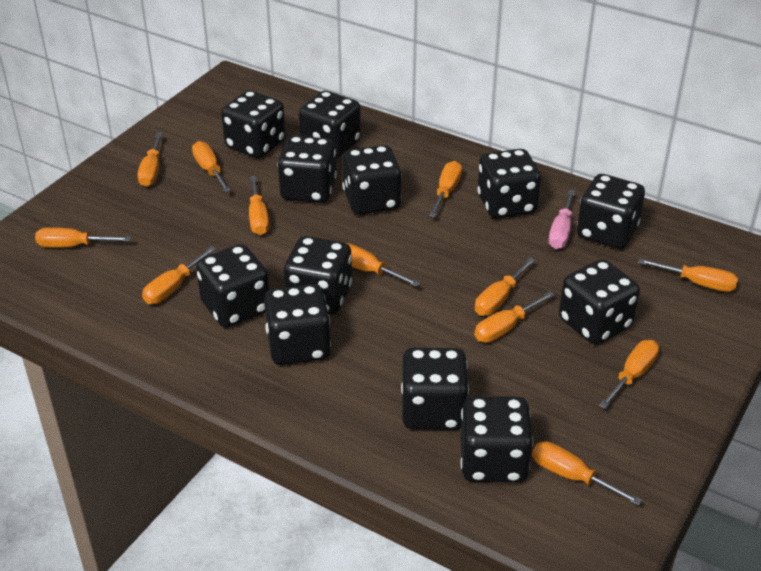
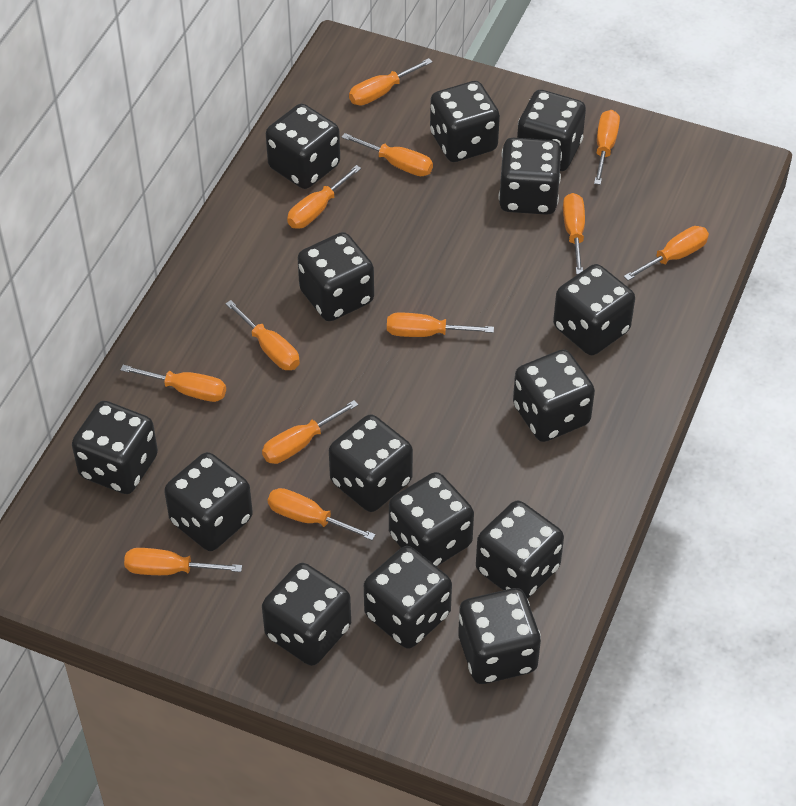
black dice: 12 -> 15
pink screwdriver: 1 -> 0

